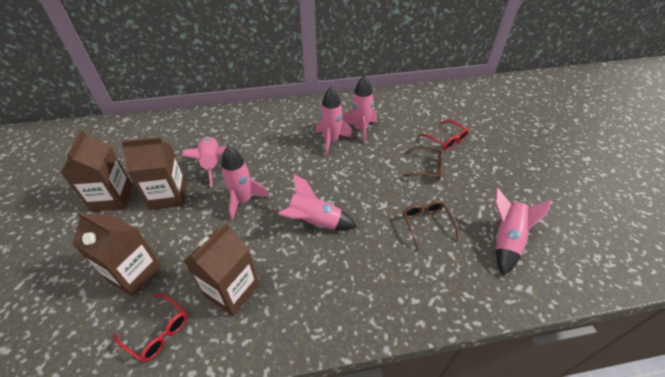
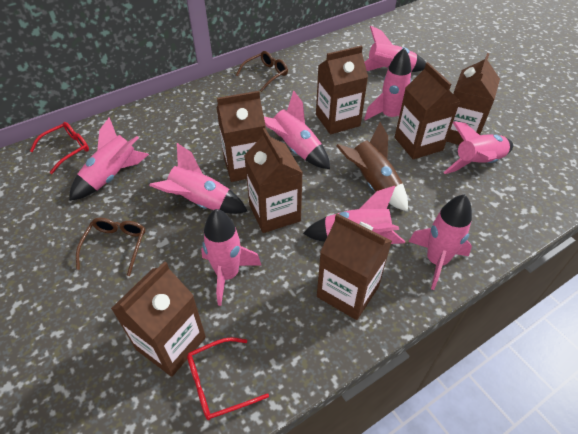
brown carton: 4 -> 7
brown rocket: 0 -> 1
pink rocket: 6 -> 9

